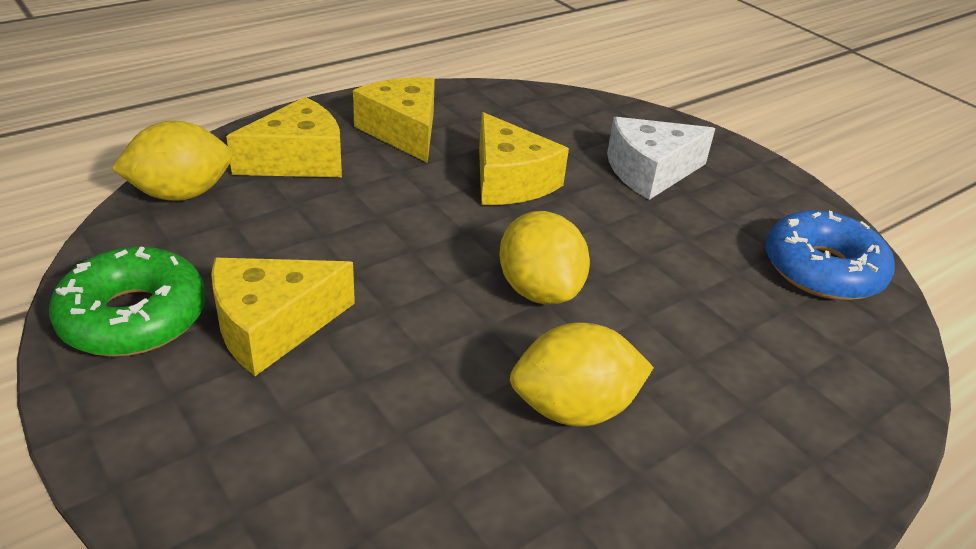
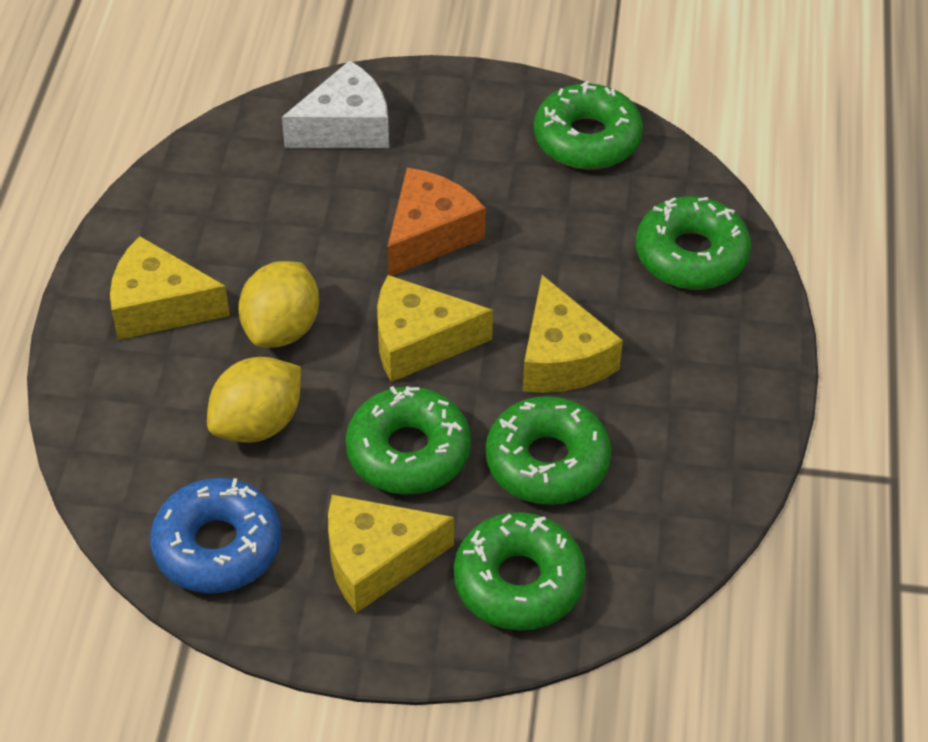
green donut: 1 -> 5
orange cheese: 0 -> 1
yellow lemon: 3 -> 2

